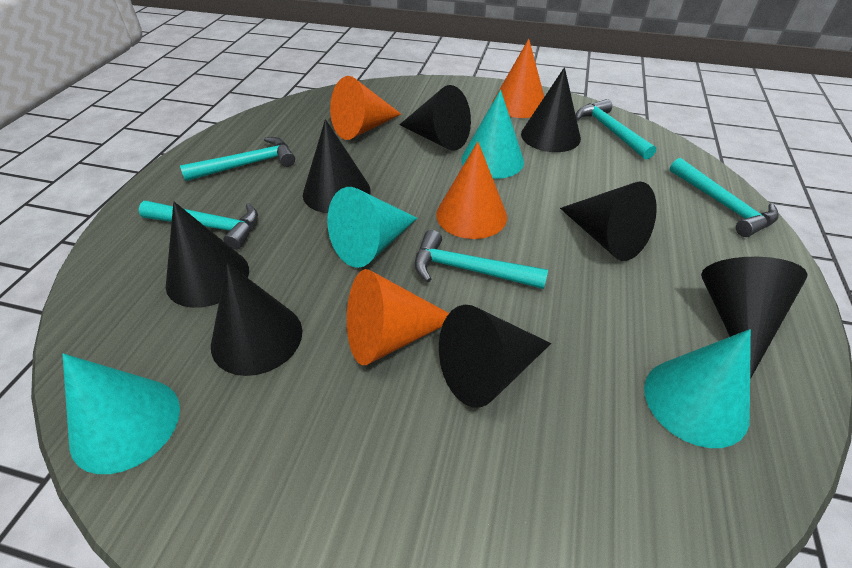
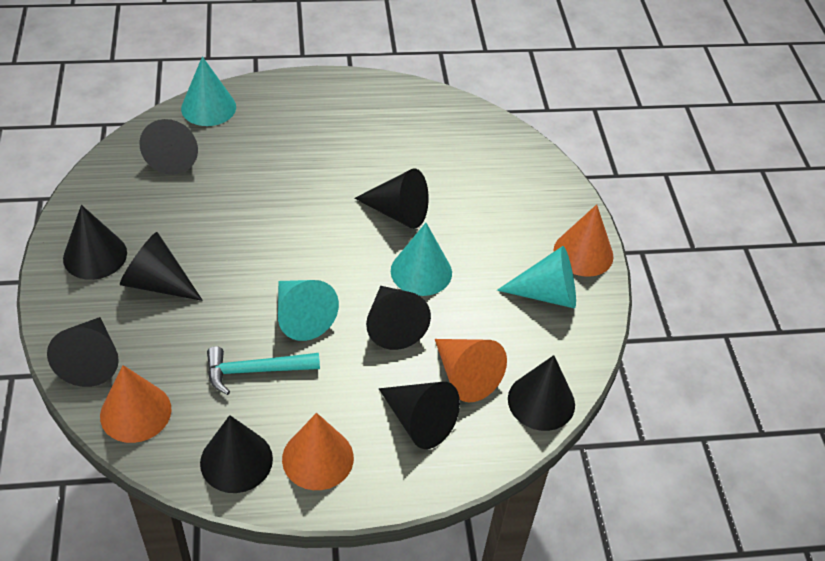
black cone: 8 -> 9
turquoise hammer: 5 -> 1

